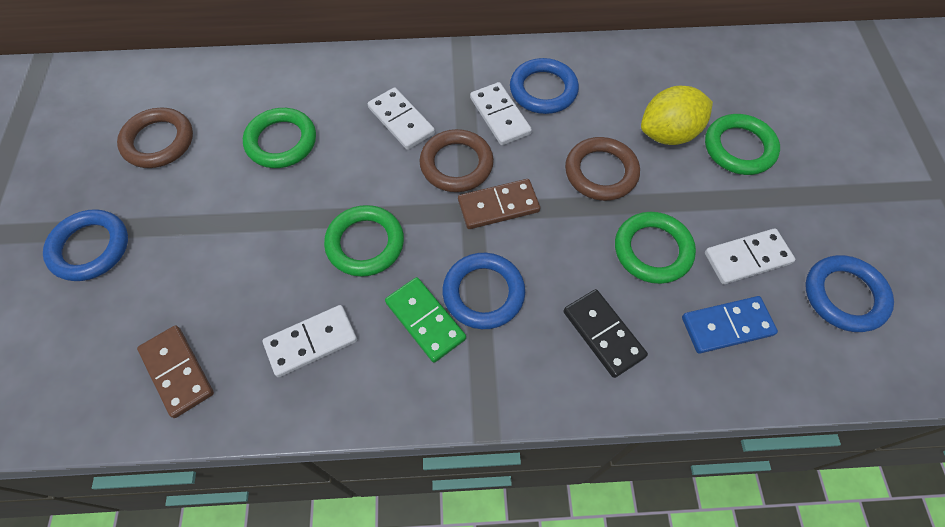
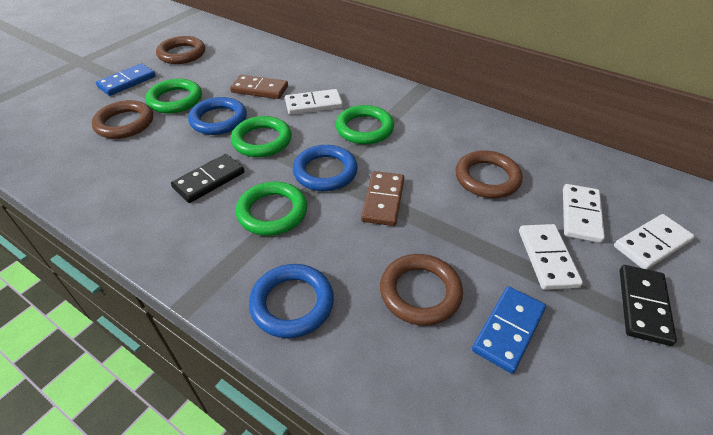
black domino: 1 -> 2
blue domino: 1 -> 2
blue ring: 4 -> 3
brown ring: 3 -> 4
green domino: 1 -> 0
yellow lemon: 1 -> 0

